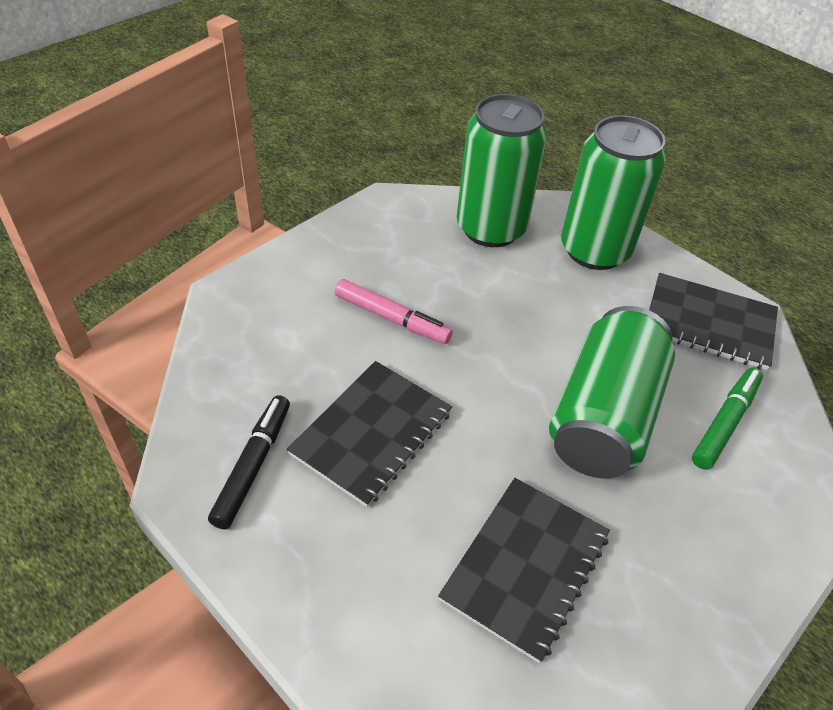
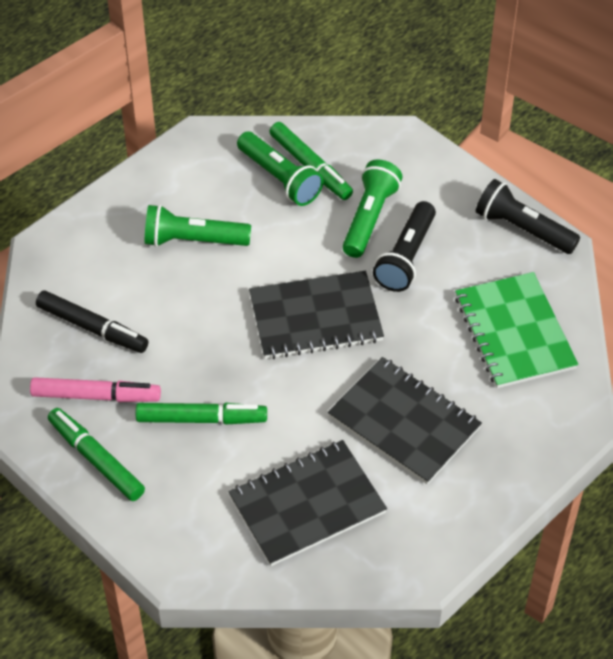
black flashlight: 0 -> 2
green can: 3 -> 0
green flashlight: 0 -> 3
green marker: 1 -> 3
green notebook: 0 -> 1

